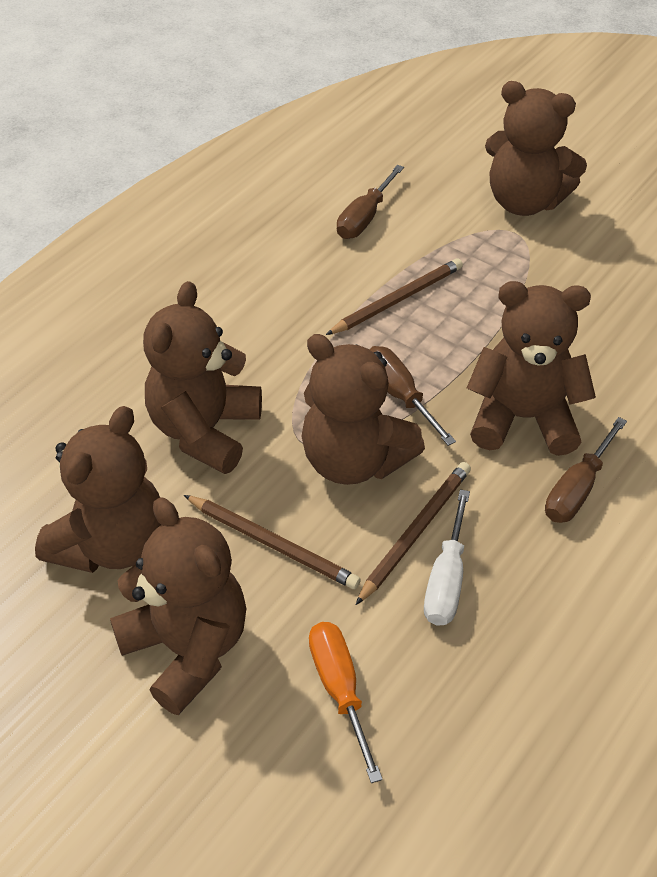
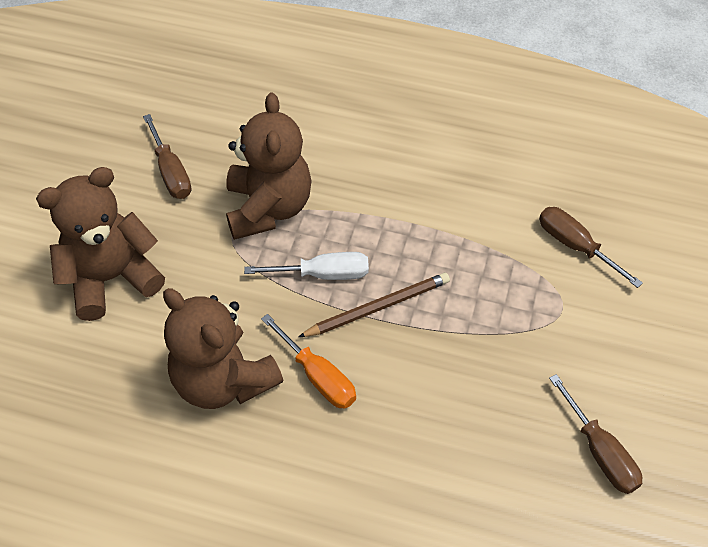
brown pencil: 3 -> 1
brown teddy bear: 6 -> 3

